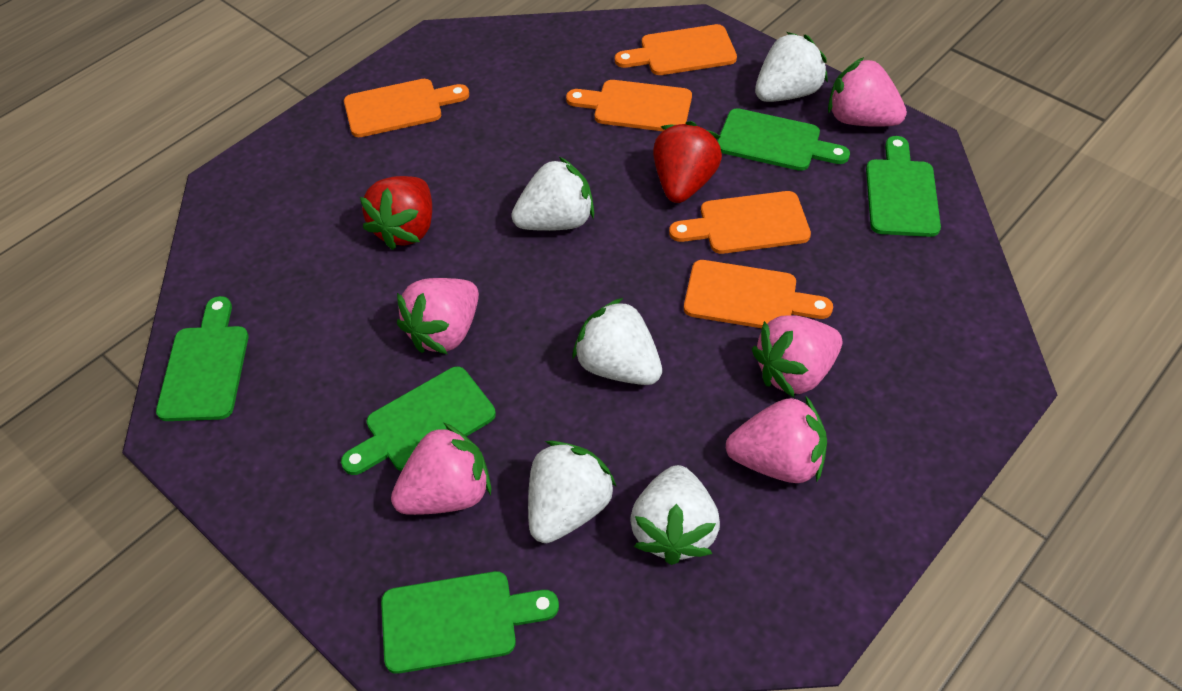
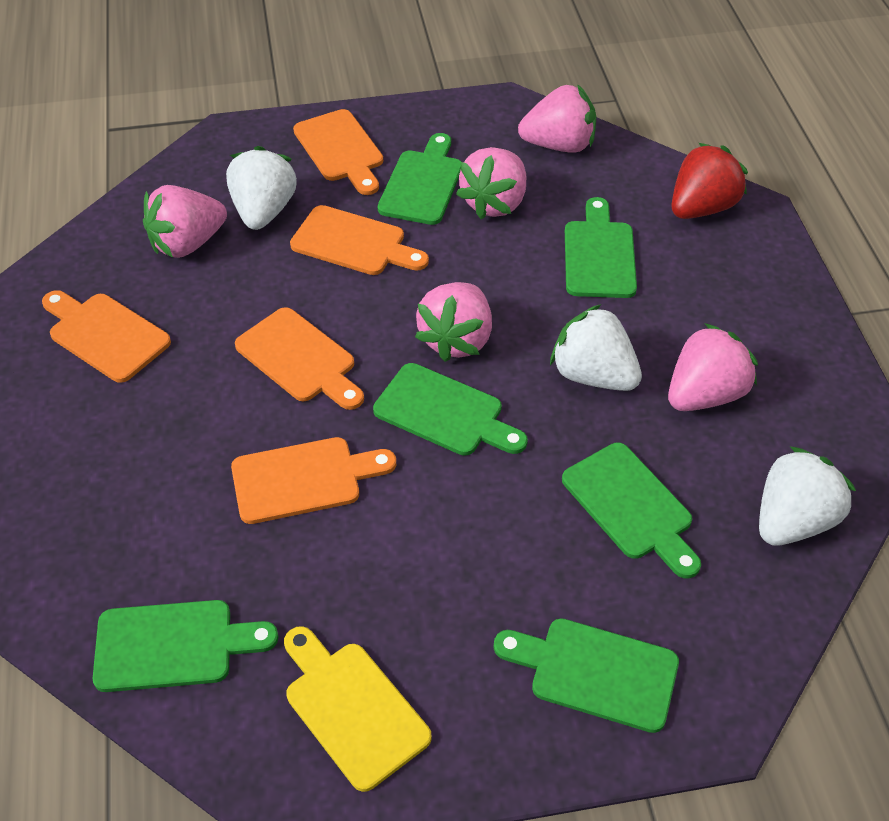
green cutting board: 5 -> 6
red strawberry: 2 -> 1
white strawberry: 5 -> 3
yellow cutting board: 0 -> 1

